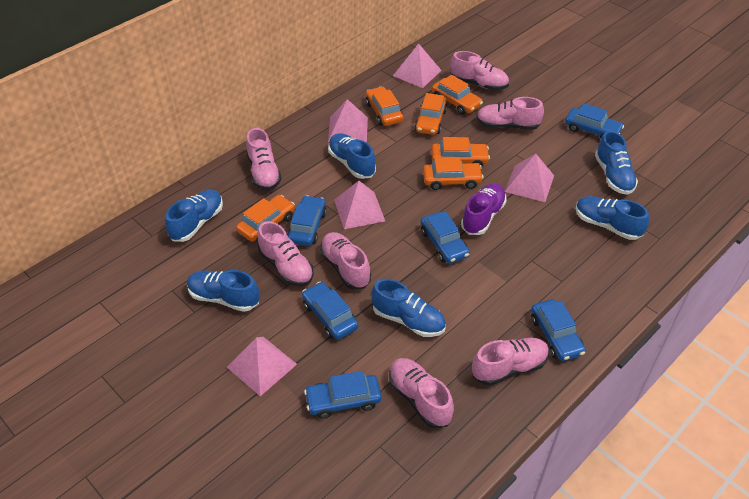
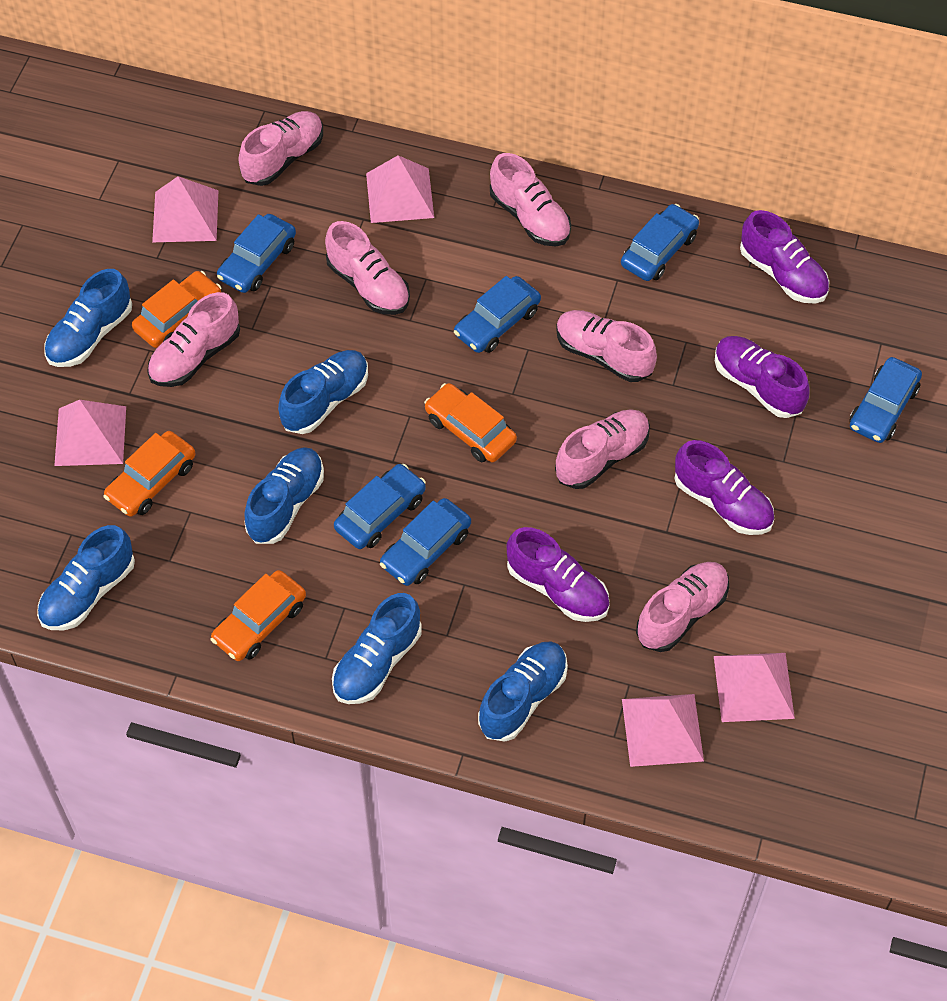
orange car: 6 -> 4
purple shoe: 1 -> 4

